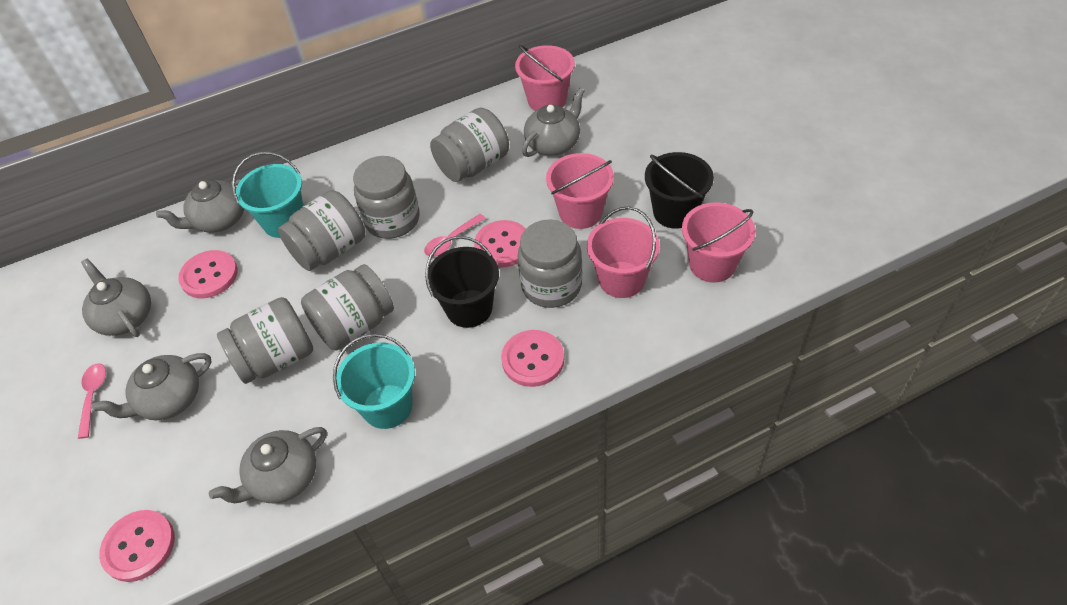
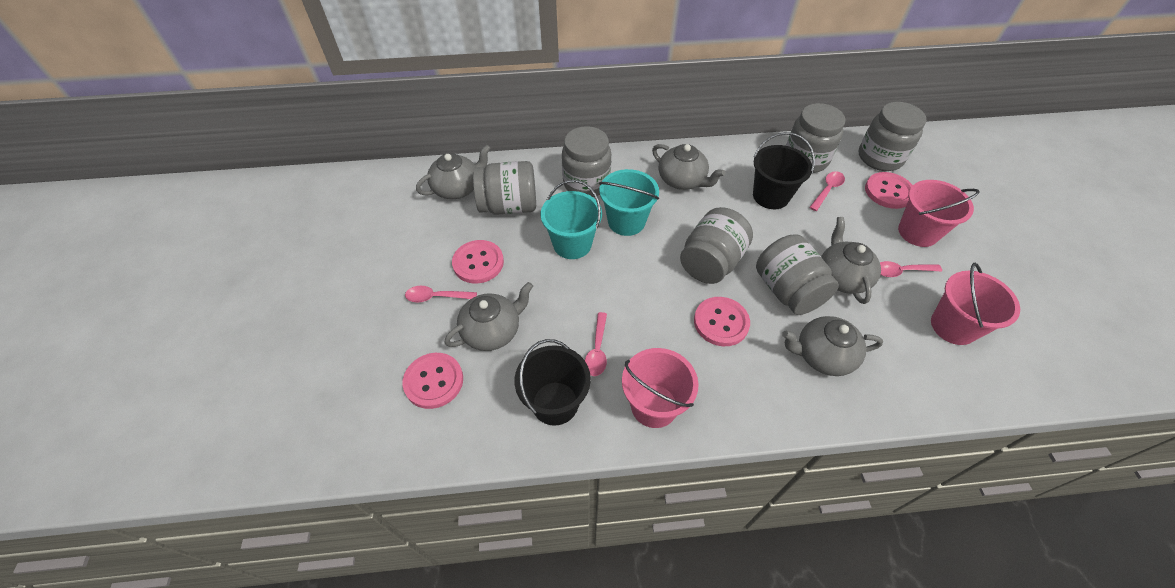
pink bucket: 4 -> 3
pink spoon: 2 -> 4

